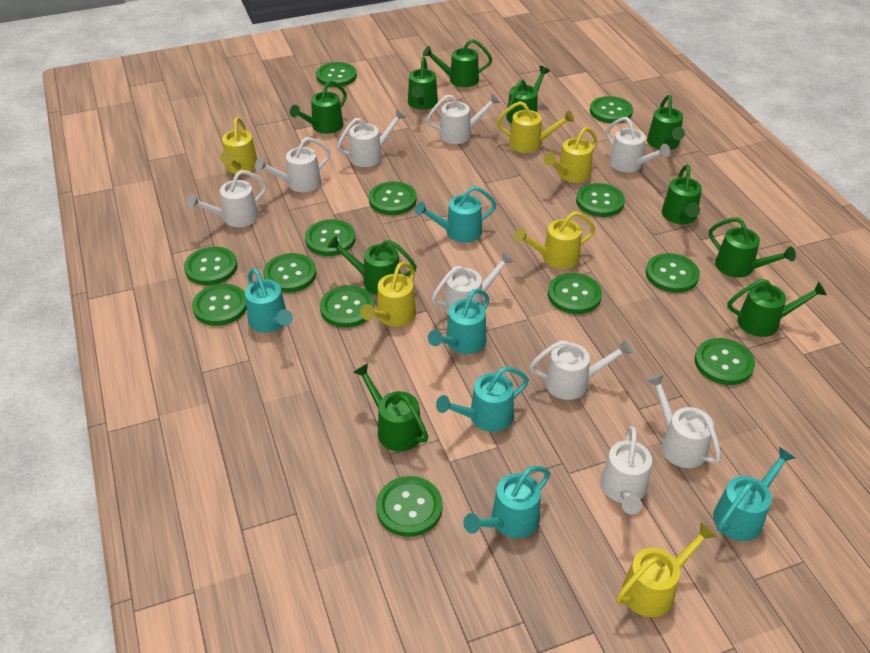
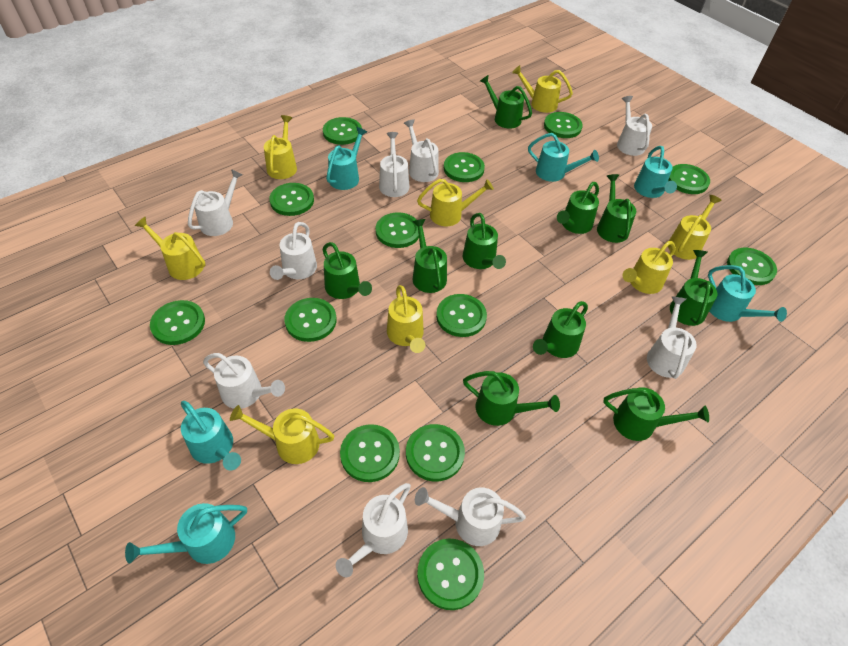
yellow watering can: 6 -> 8

